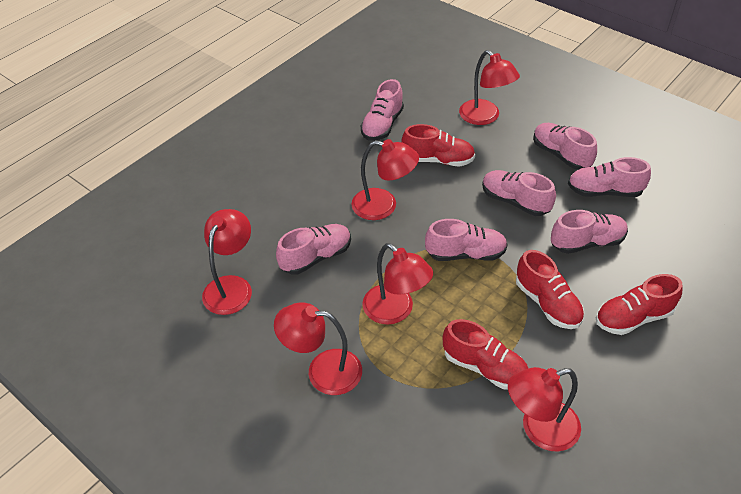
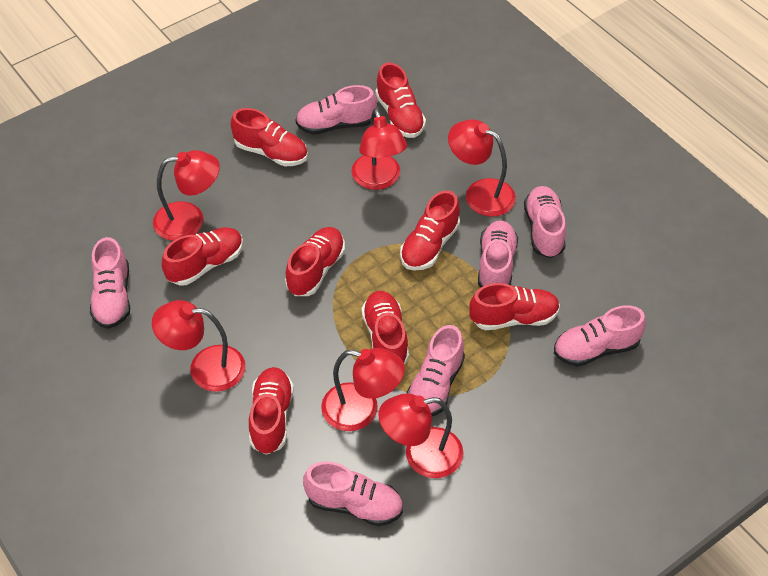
red shoe: 4 -> 8

